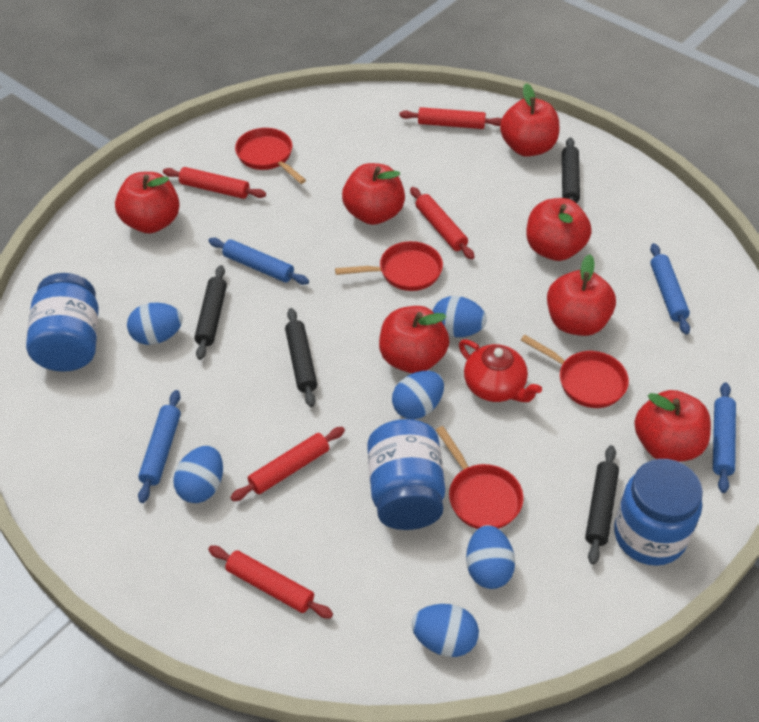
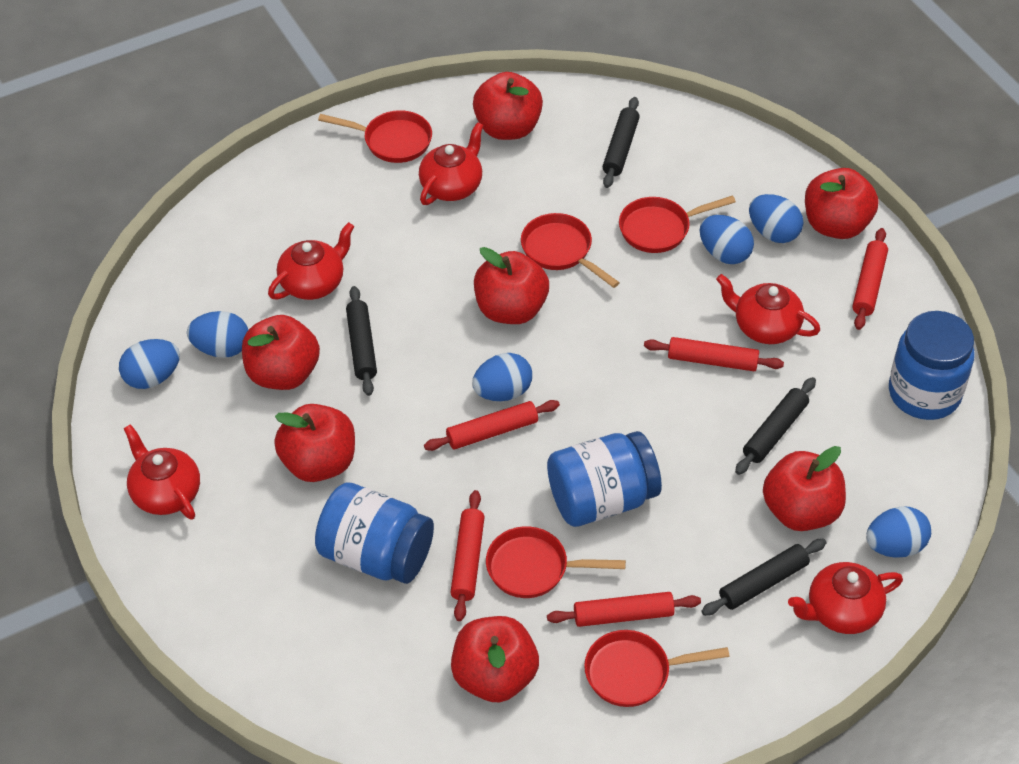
blue rolling pin: 4 -> 0
red pan: 4 -> 5
red teapot: 1 -> 5

